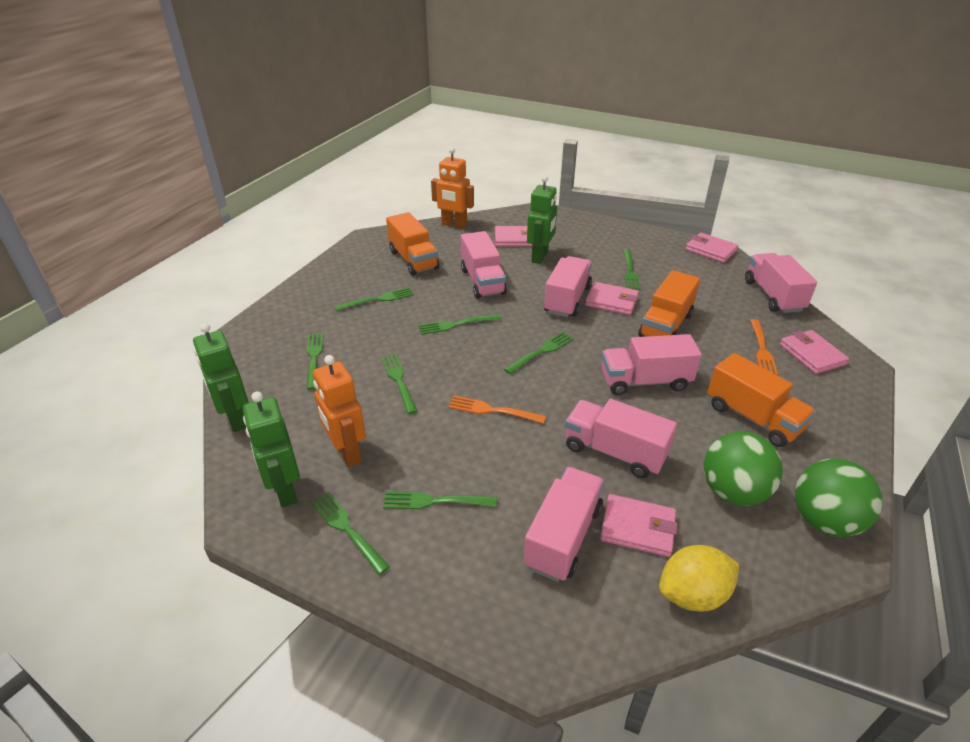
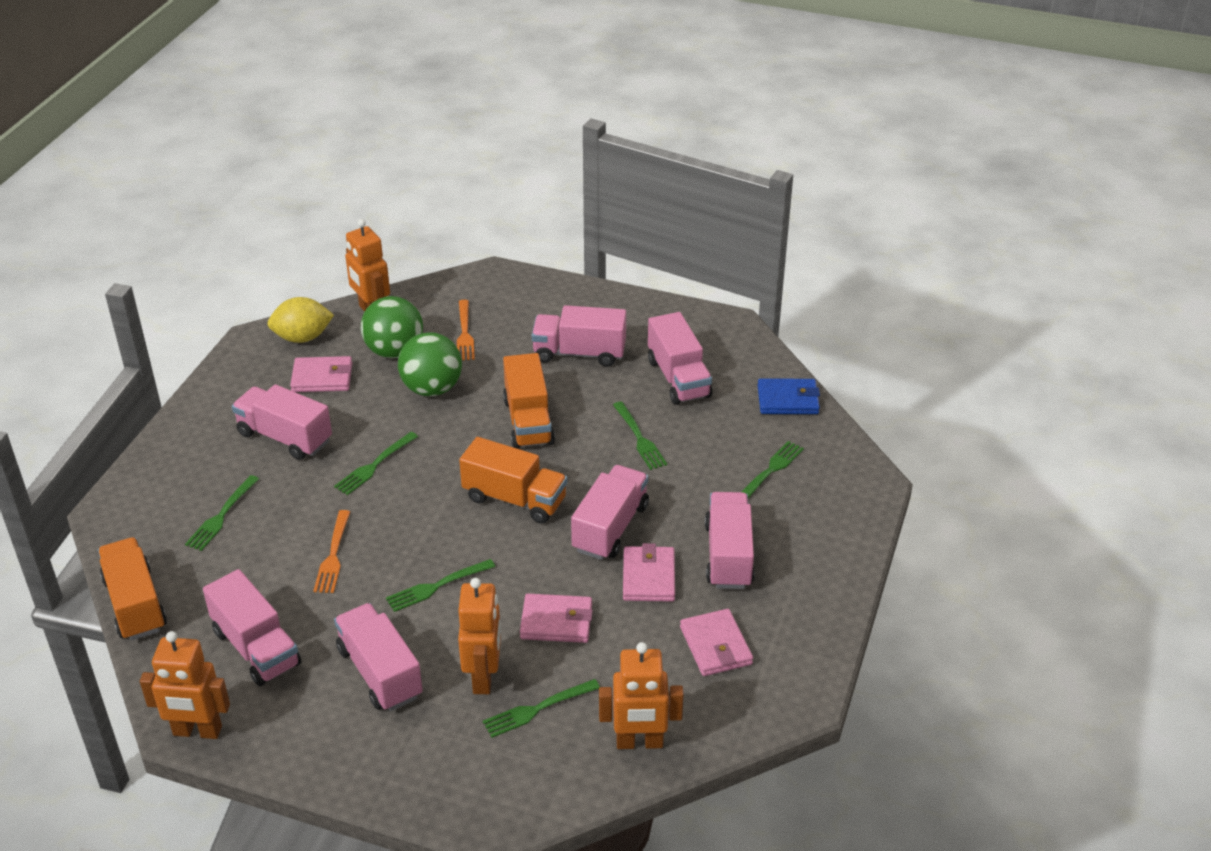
blue wallet: 0 -> 1
green fork: 8 -> 6
green robot: 3 -> 0
orange robot: 2 -> 4
pink truck: 6 -> 7
pink wallet: 5 -> 4

